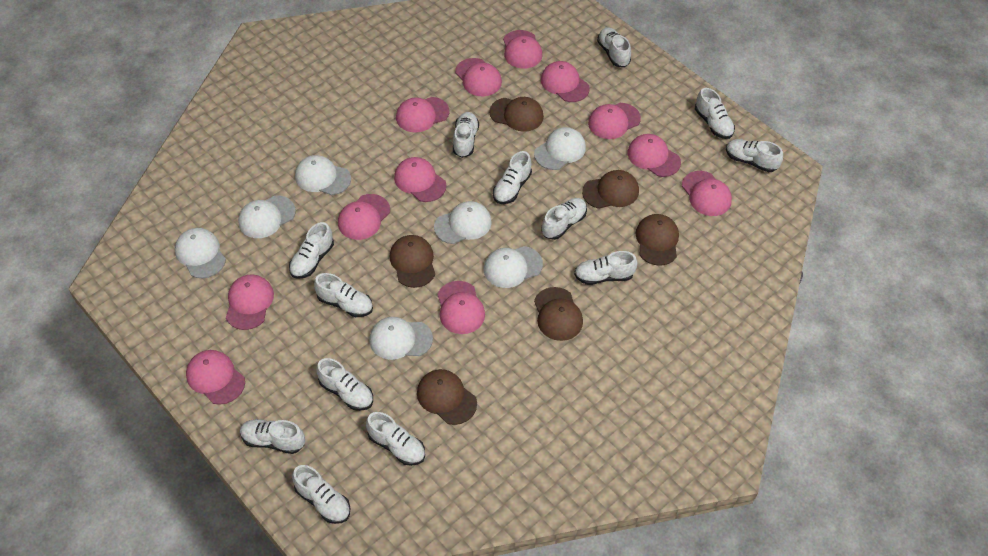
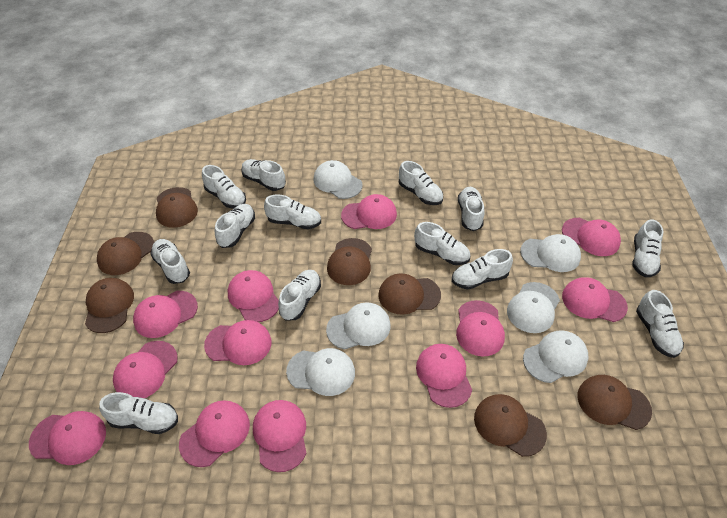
brown cap: 6 -> 7
white cap: 7 -> 6

